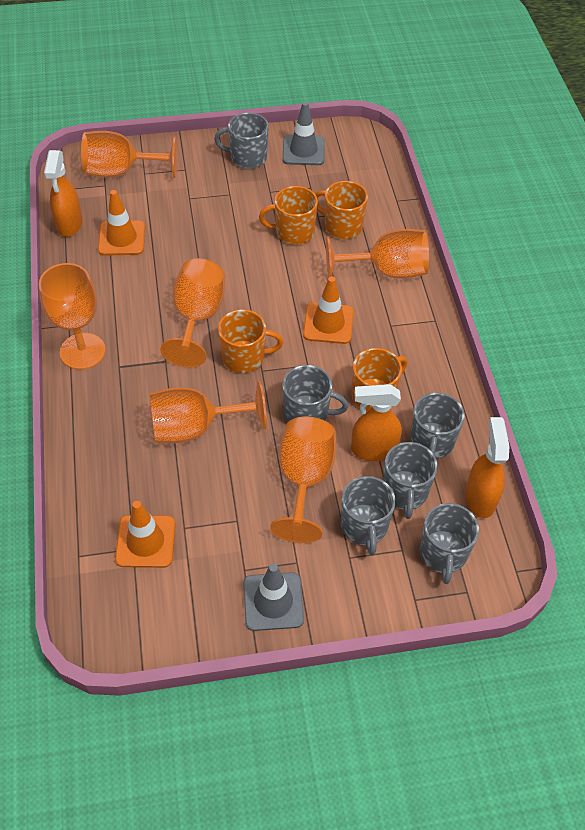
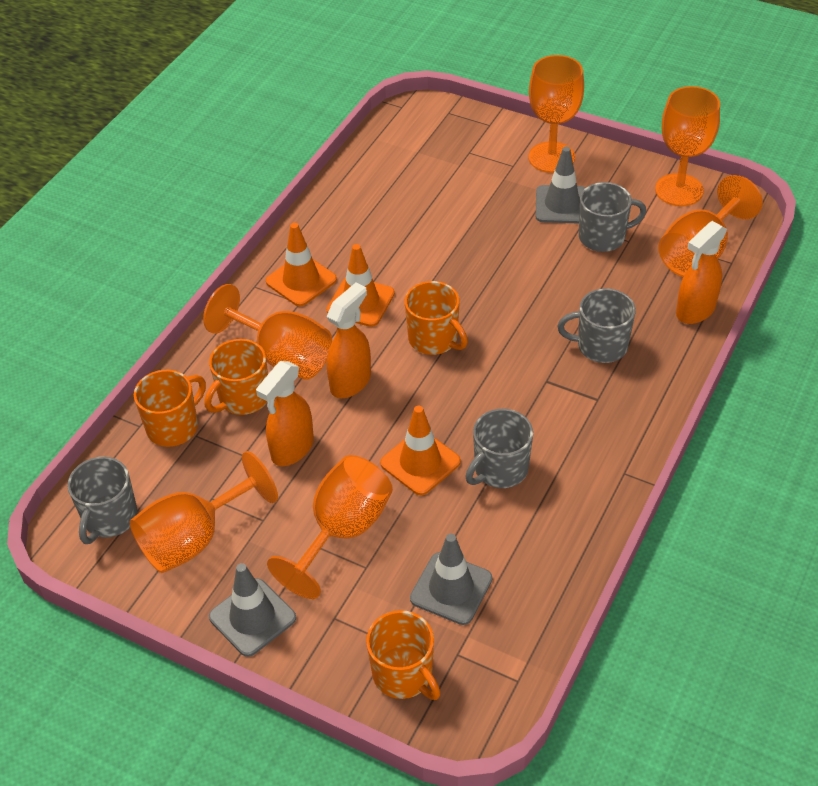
grey mug: 6 -> 4
grey traffic cone: 2 -> 3

